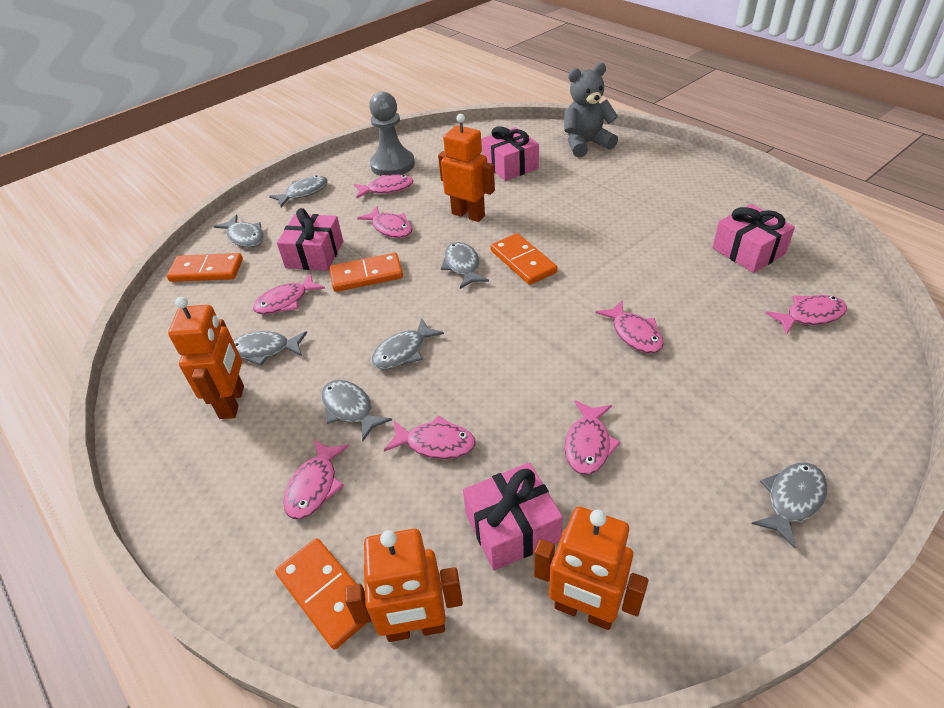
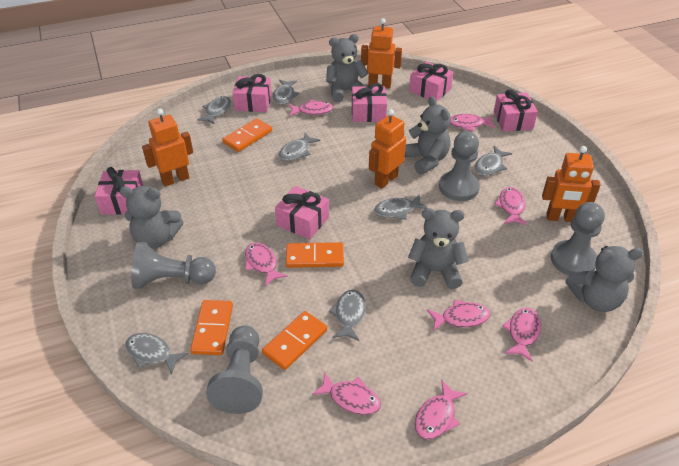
grey pawn: 1 -> 4
grey teddy bear: 1 -> 5
pink gift: 4 -> 6

